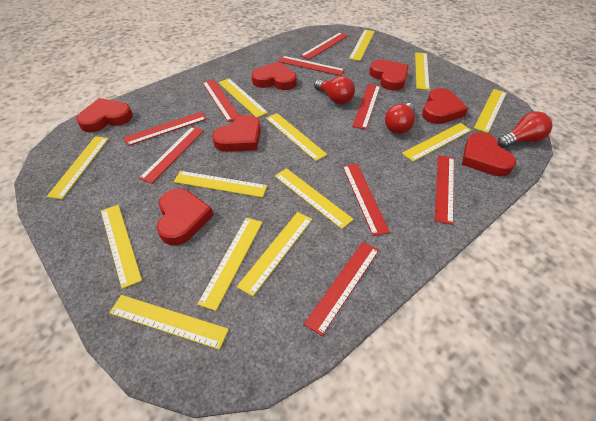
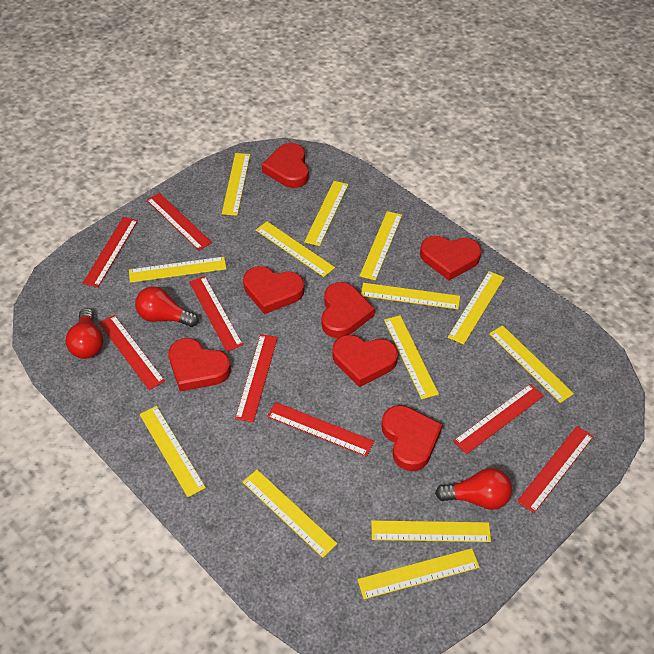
red ruler: 9 -> 8

